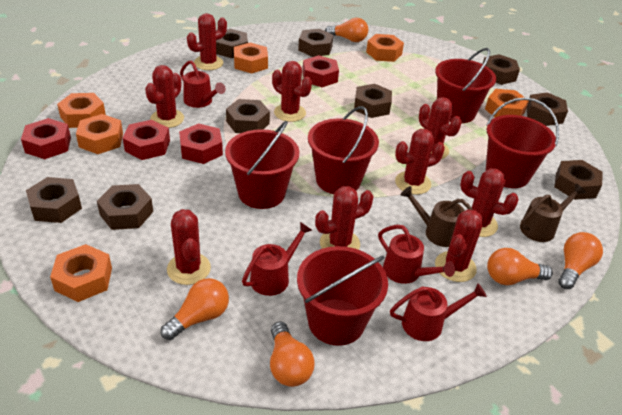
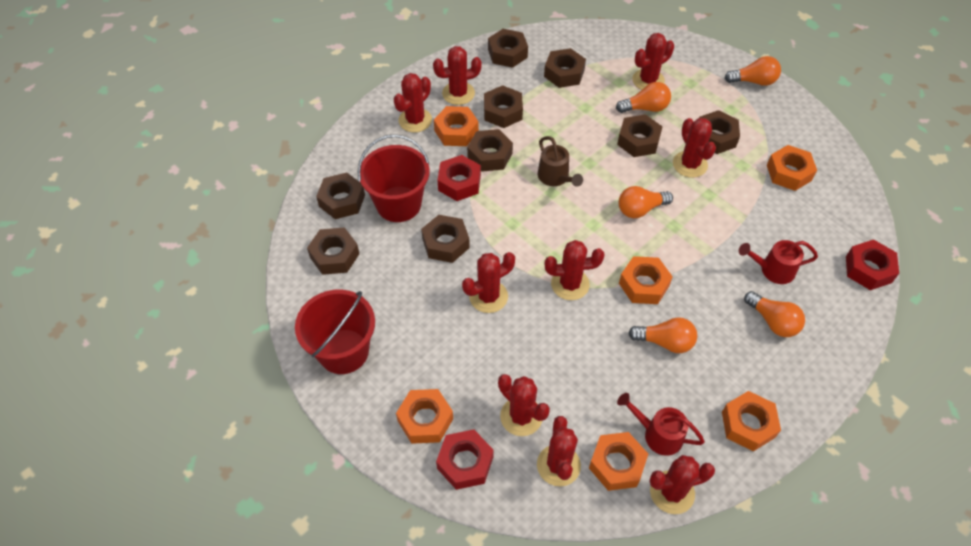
brown watering can: 2 -> 1
red bucket: 5 -> 2
red nut: 4 -> 3
red watering can: 4 -> 2

